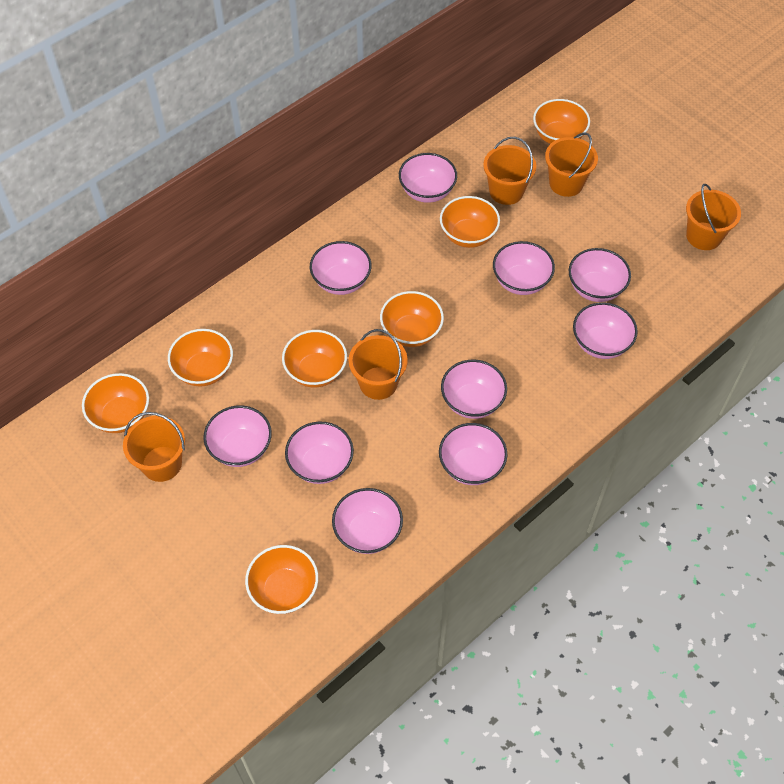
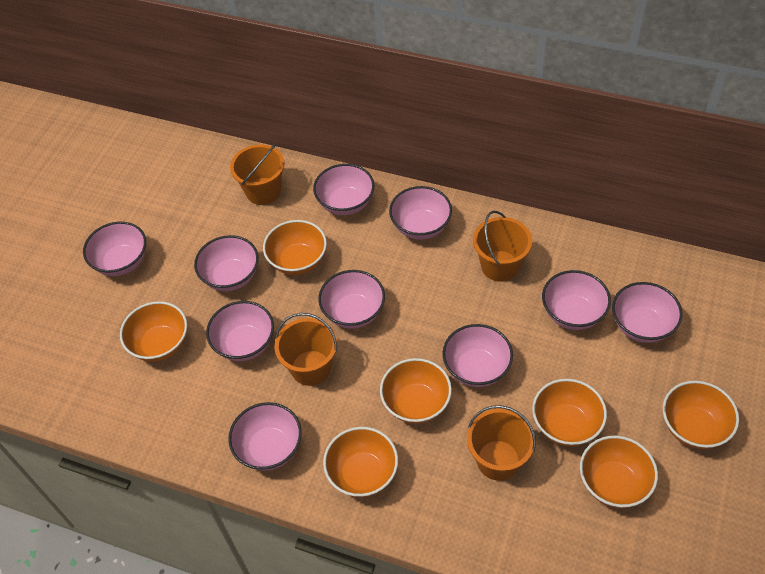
orange bucket: 5 -> 4

